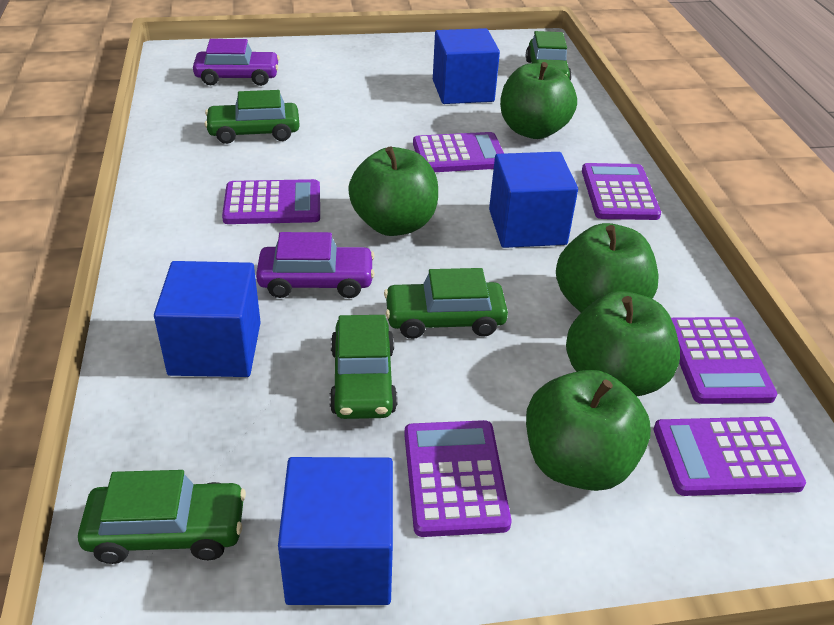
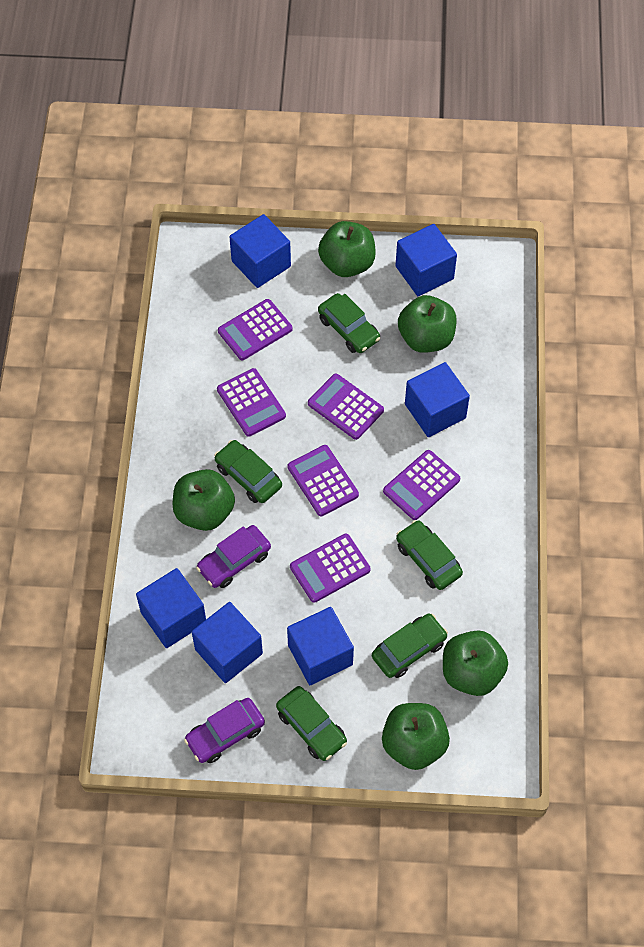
blue cube: 4 -> 6

